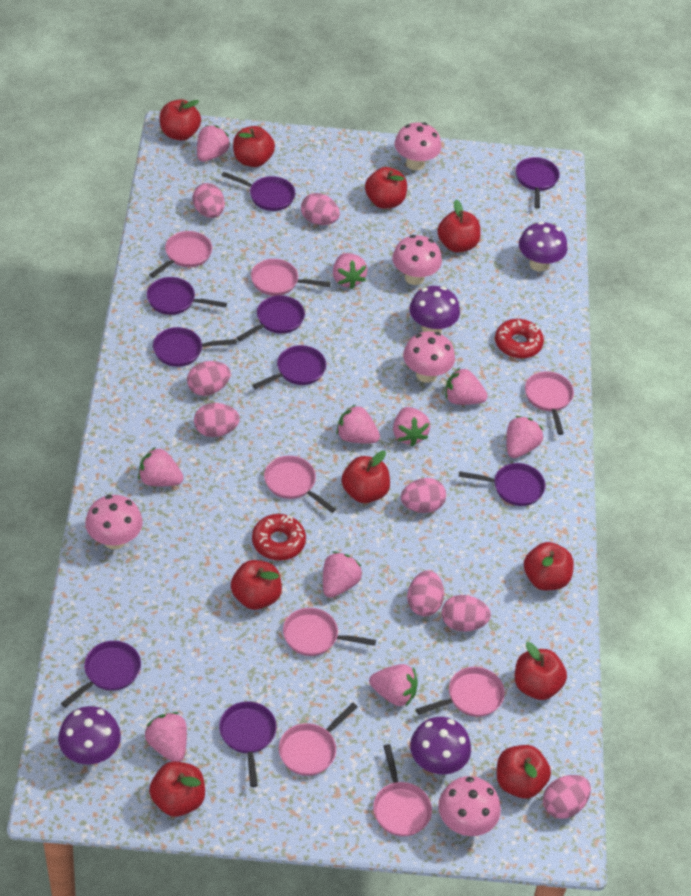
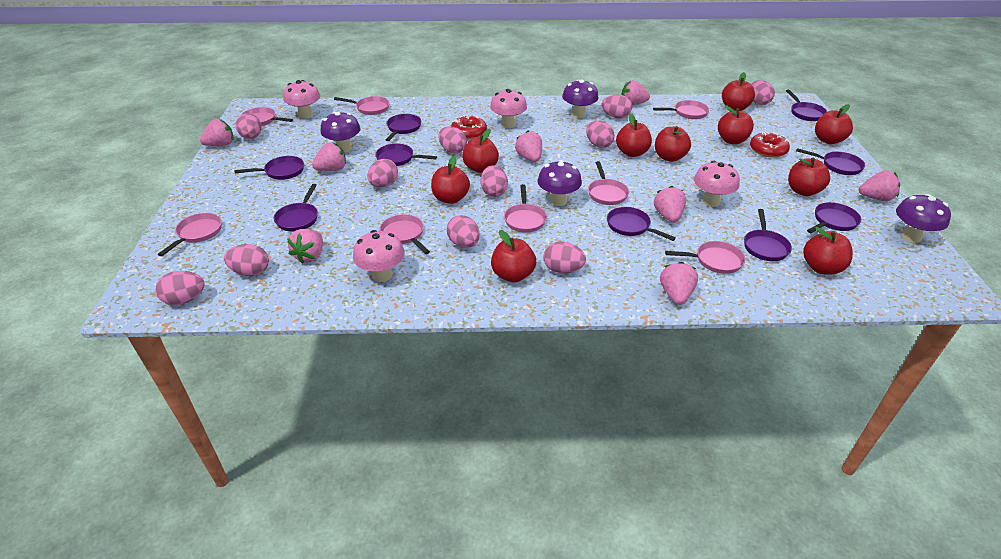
pink egg: 8 -> 11
pink mushroom: 5 -> 4
pink strawberry: 10 -> 8

